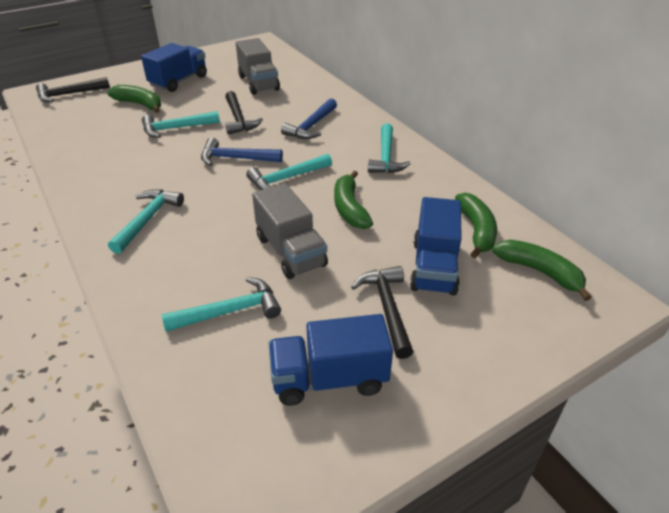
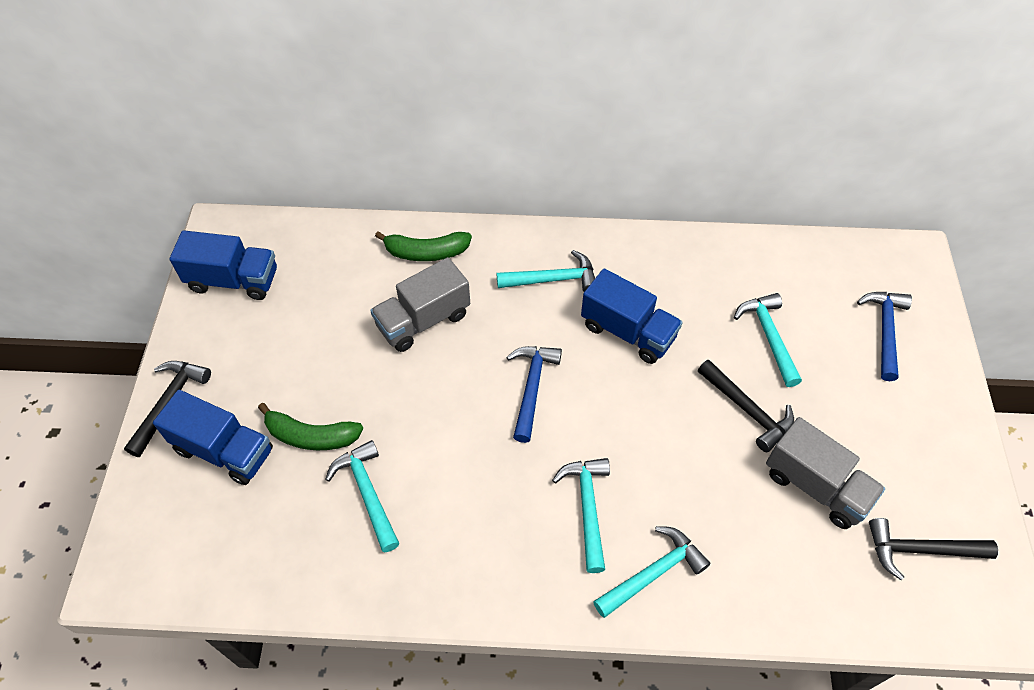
green banana: 4 -> 2

